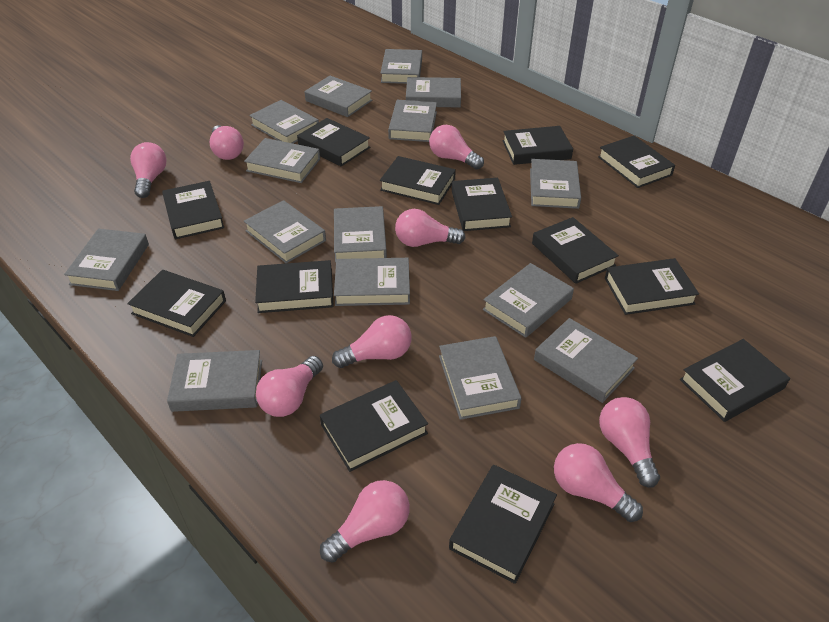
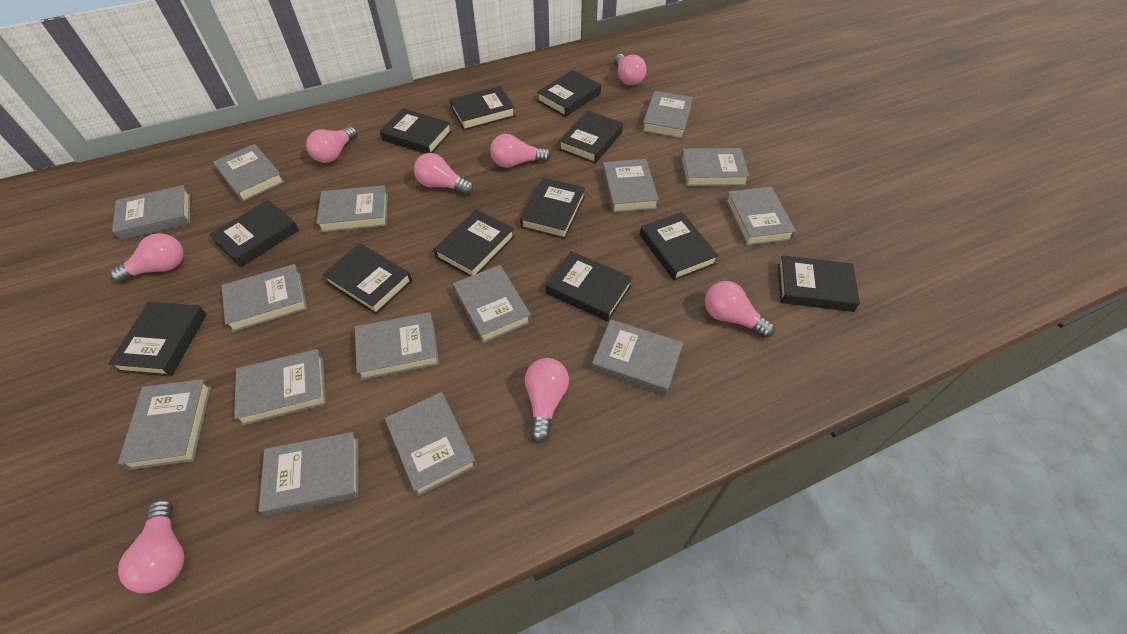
black book: 13 -> 12
pink light bulb: 9 -> 8

